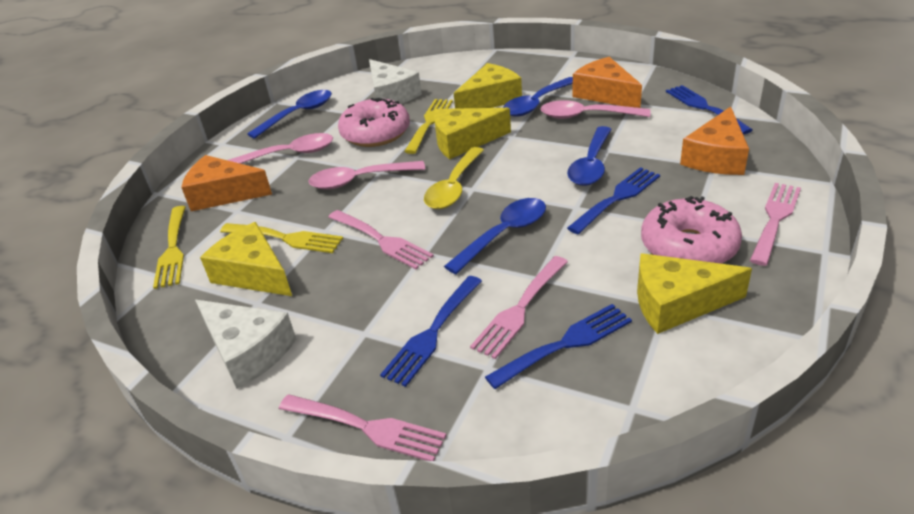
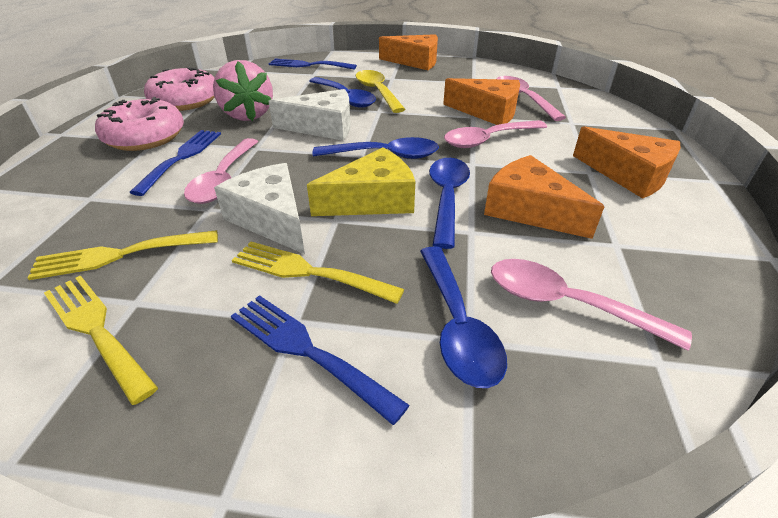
blue fork: 4 -> 3
orange cheese: 3 -> 4
pink fork: 4 -> 0
pink spoon: 3 -> 4
pink strawberry: 0 -> 1
yellow cheese: 4 -> 1

